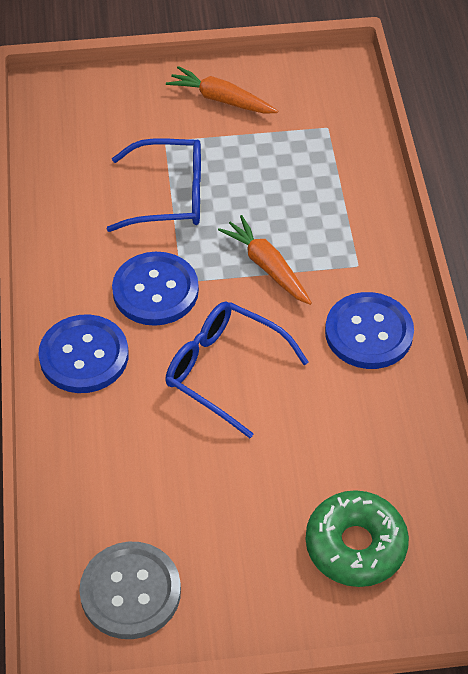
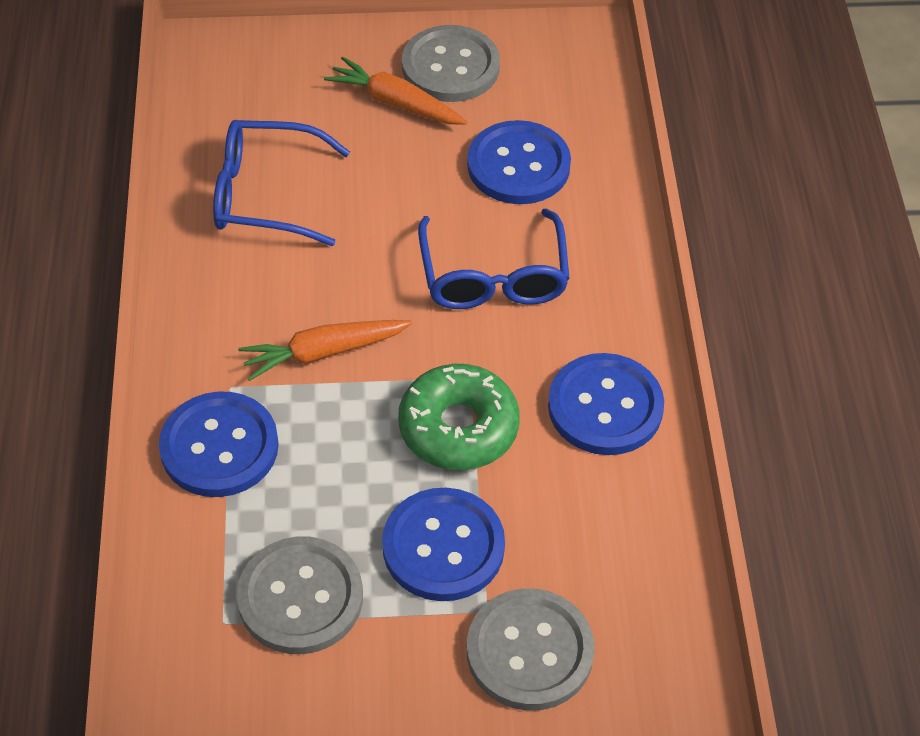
blue button: 3 -> 4
grey button: 1 -> 3

